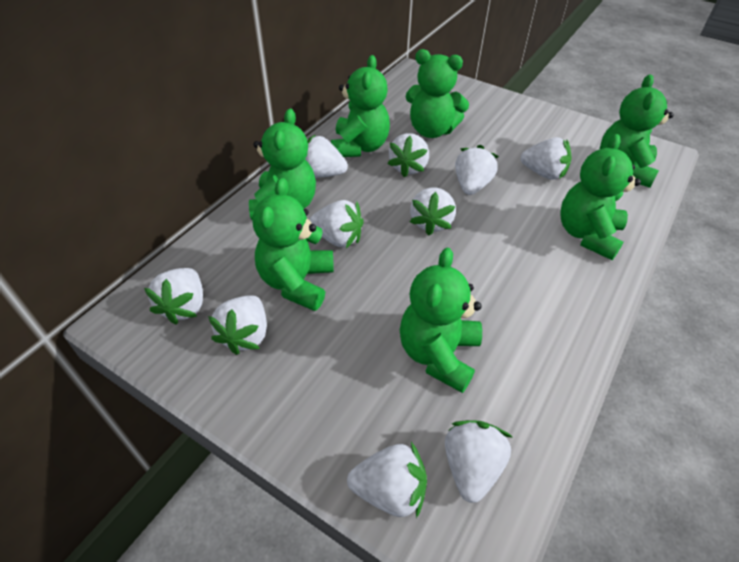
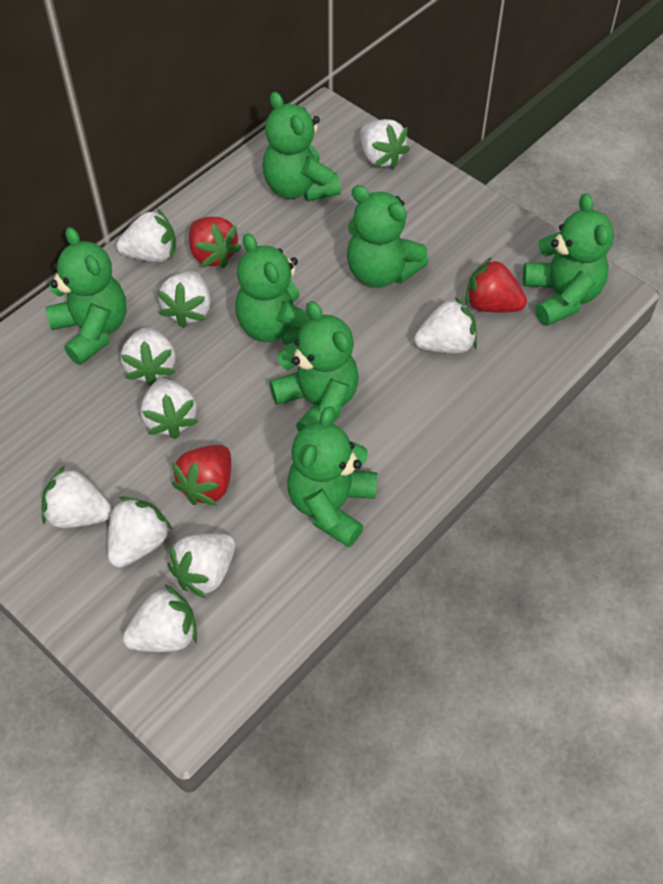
red strawberry: 0 -> 3

